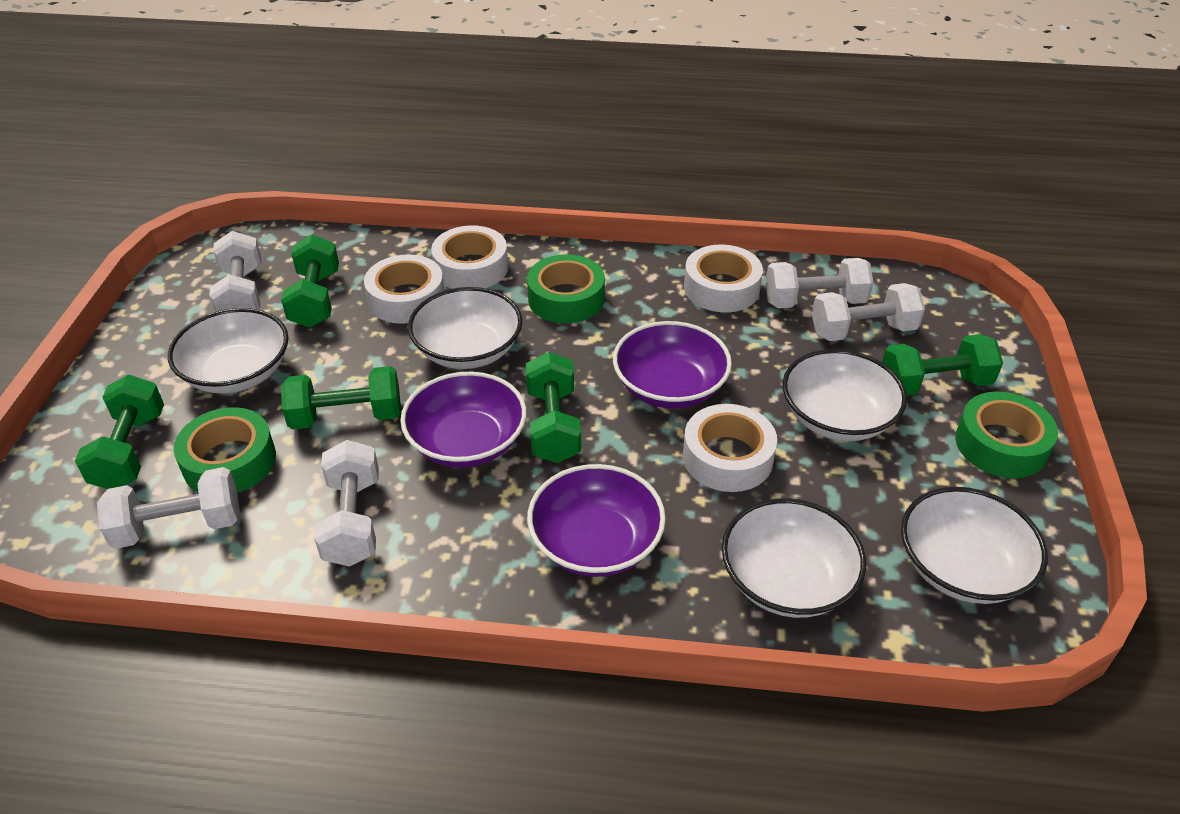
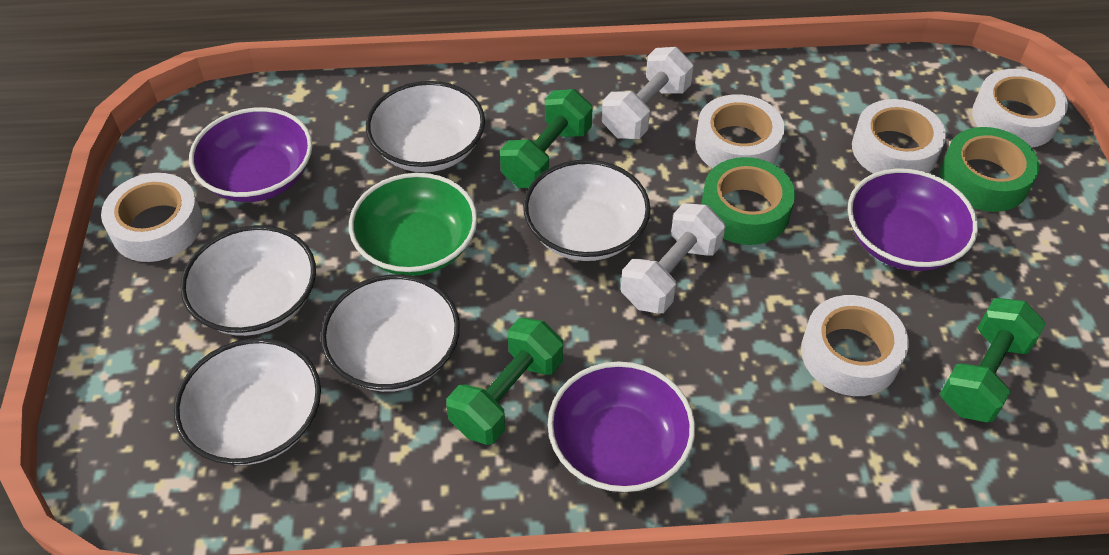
green bowl: 0 -> 1
green dumbbell: 5 -> 3
green tape: 3 -> 2
white dumbbell: 5 -> 2
white tape: 4 -> 5

